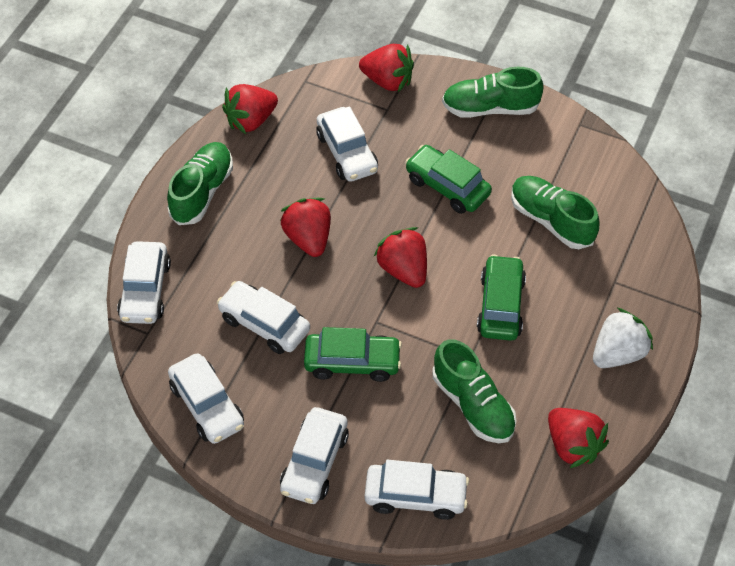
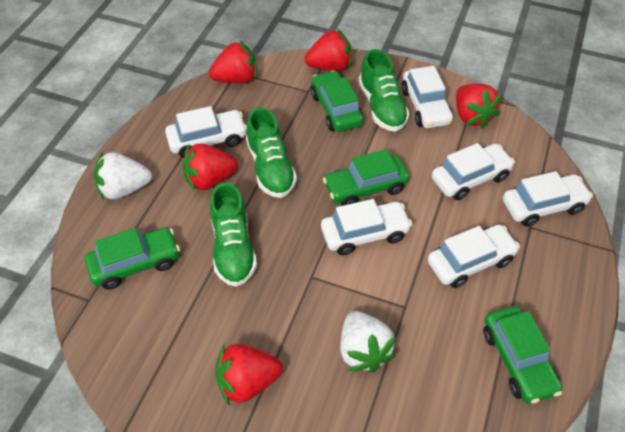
green car: 3 -> 4
green shoe: 4 -> 3
white strawberry: 1 -> 2

